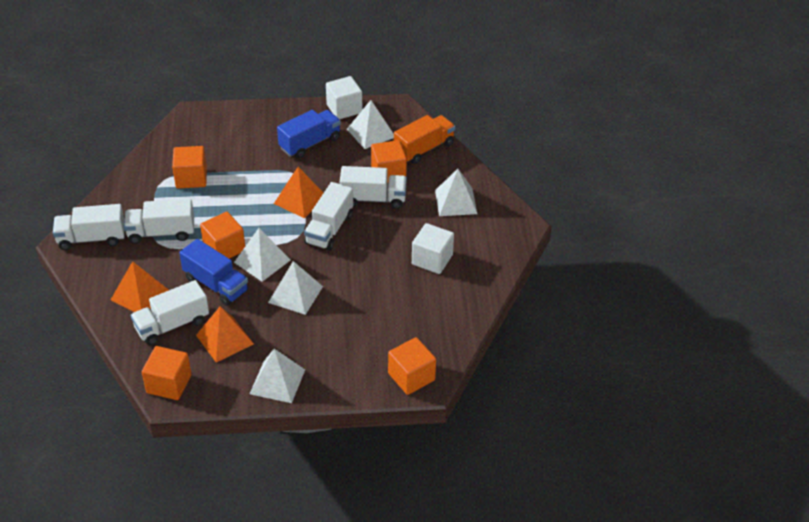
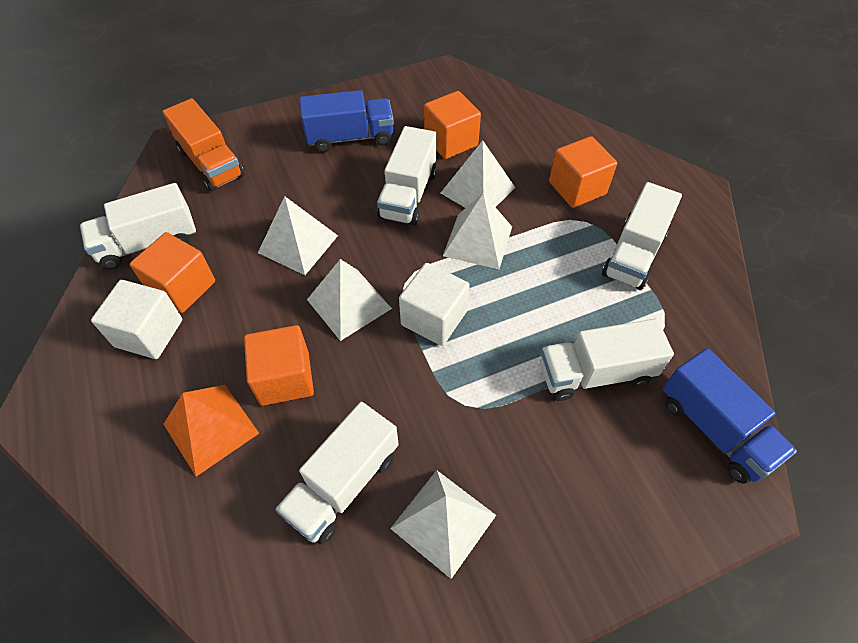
orange cube: 5 -> 4
orange pyramid: 3 -> 1

